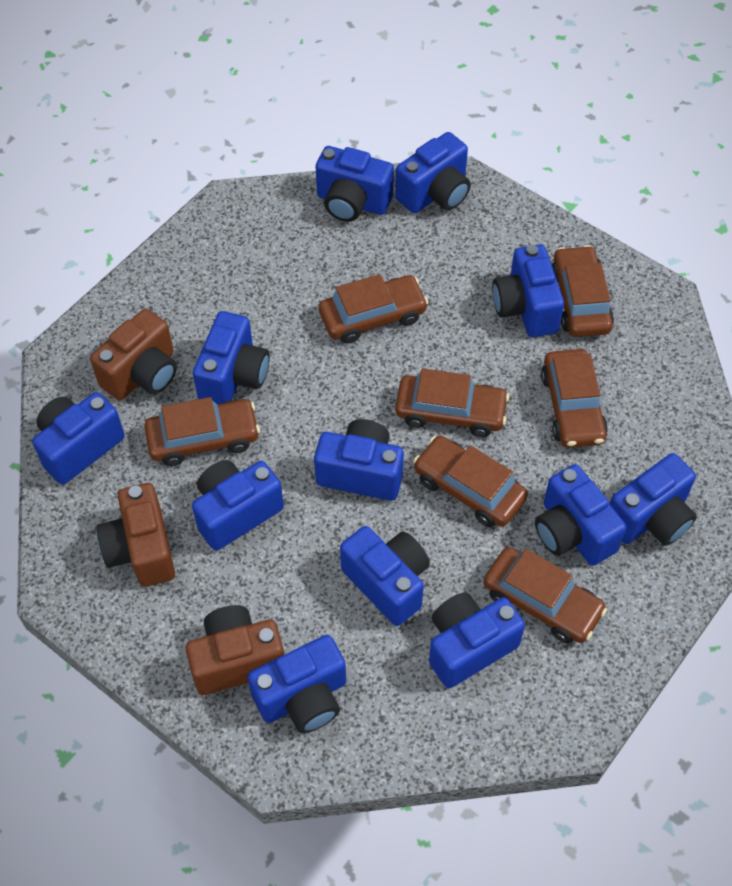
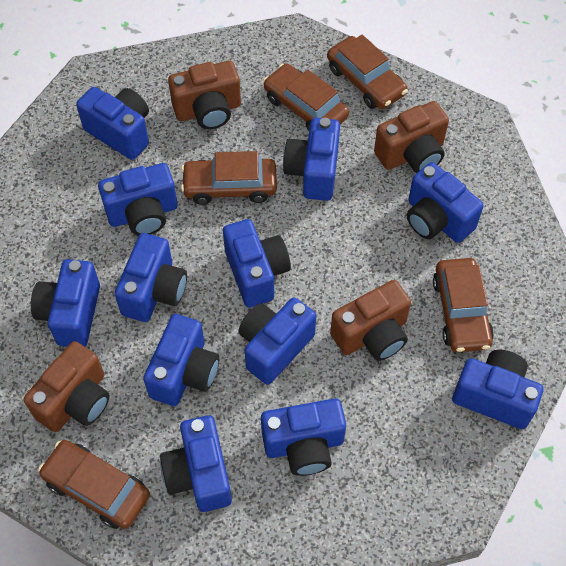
brown camera: 3 -> 4
brown car: 7 -> 5

